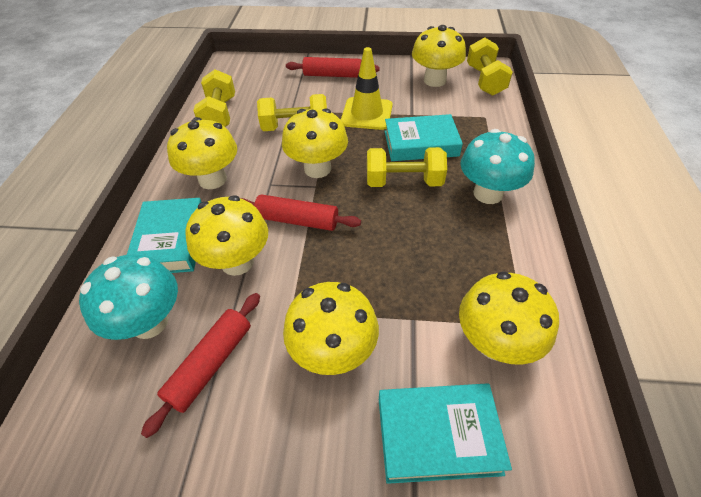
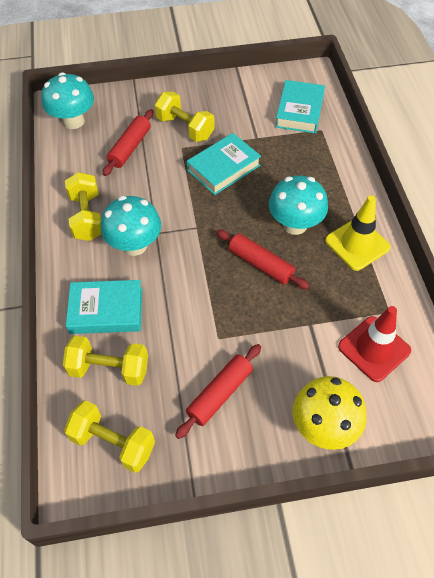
red traffic cone: 0 -> 1
turquoise mushroom: 2 -> 3
yellow mushroom: 6 -> 1

